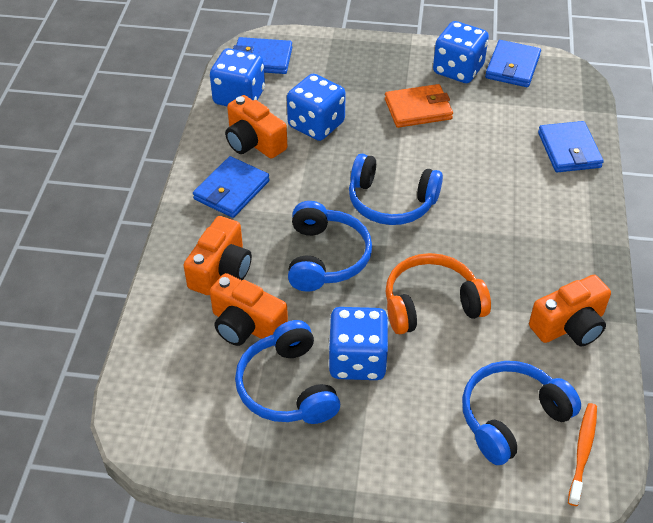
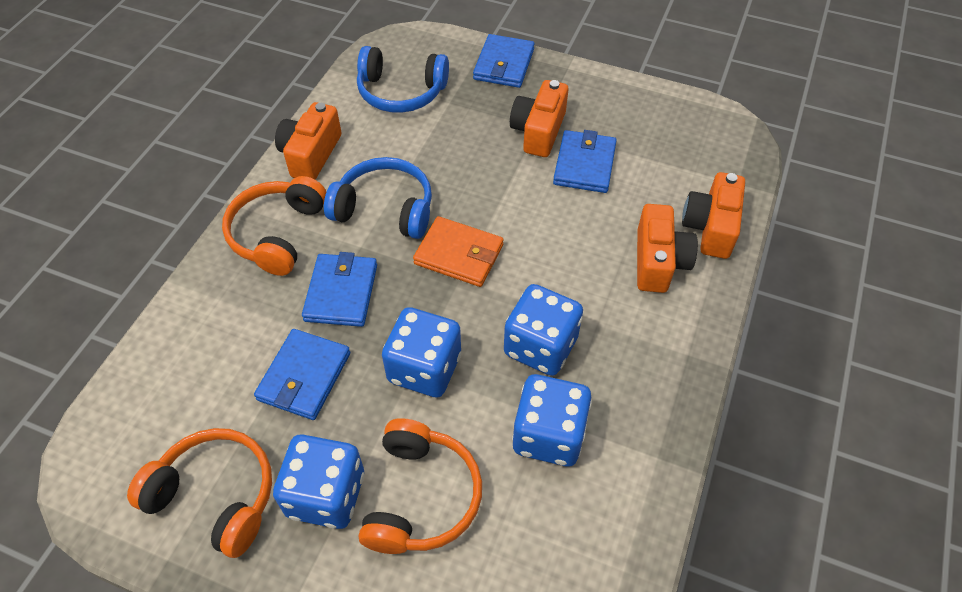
blue headphones: 4 -> 2
orange headphones: 1 -> 3
orange toothbrush: 1 -> 0

